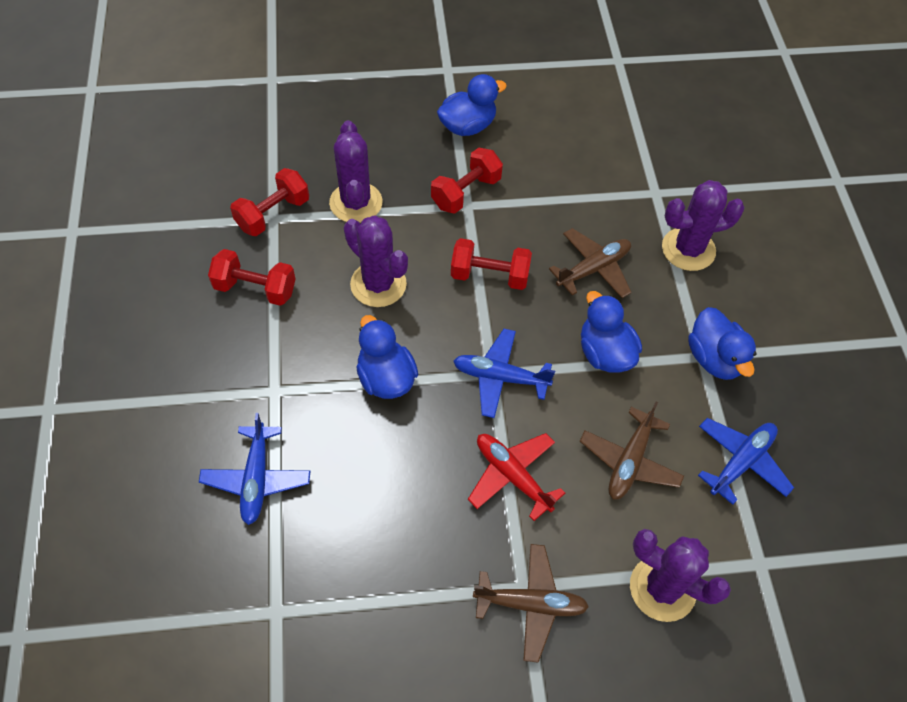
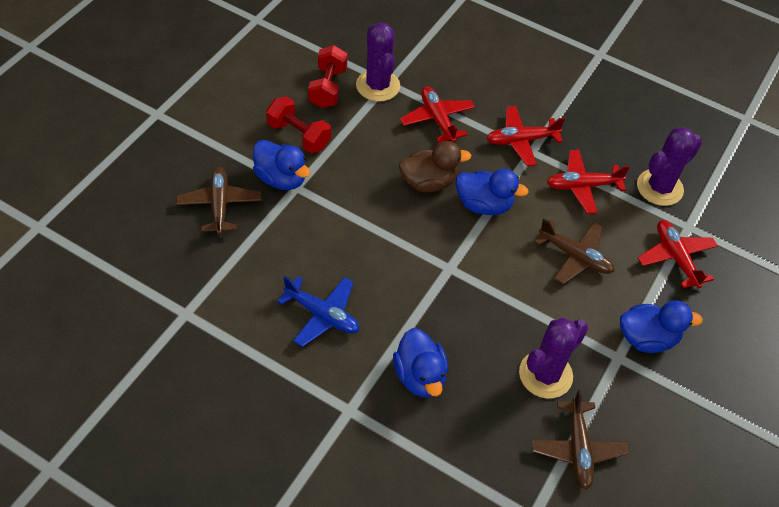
blue plane: 3 -> 1
brown duck: 0 -> 1
purple cactus: 4 -> 3
red dumbbell: 4 -> 2
red plane: 1 -> 4

